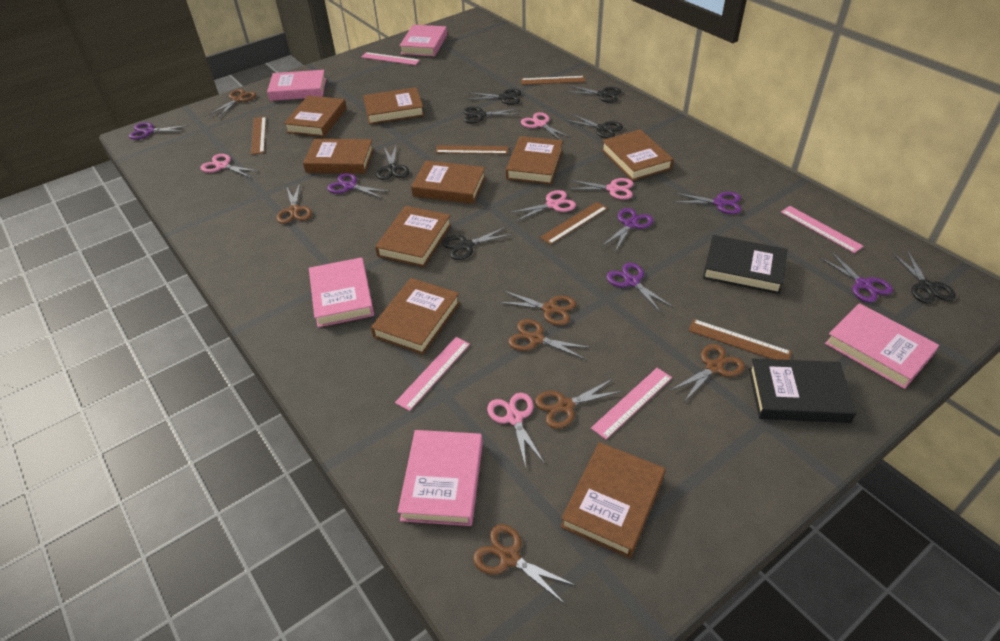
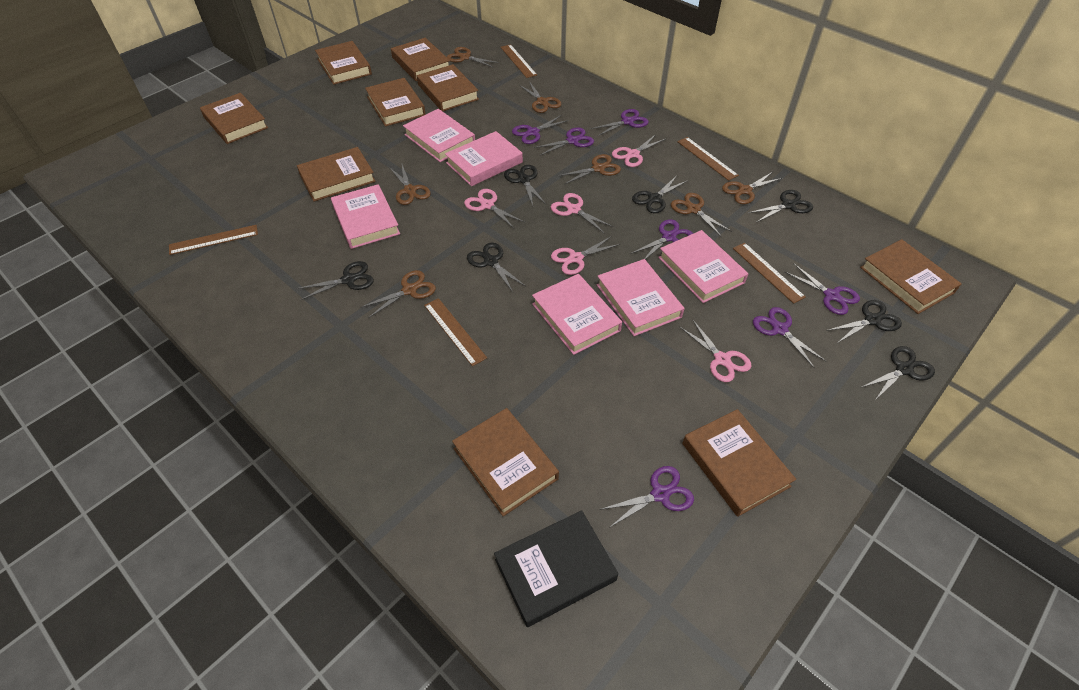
black book: 2 -> 1
pink book: 5 -> 6
pink ruler: 4 -> 0
purple scissors: 6 -> 7

